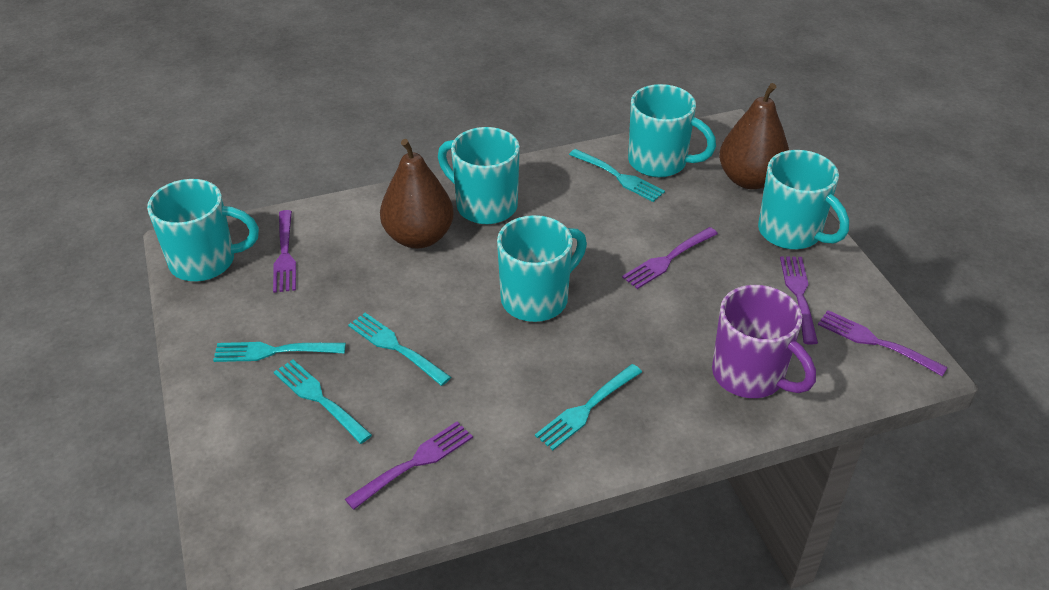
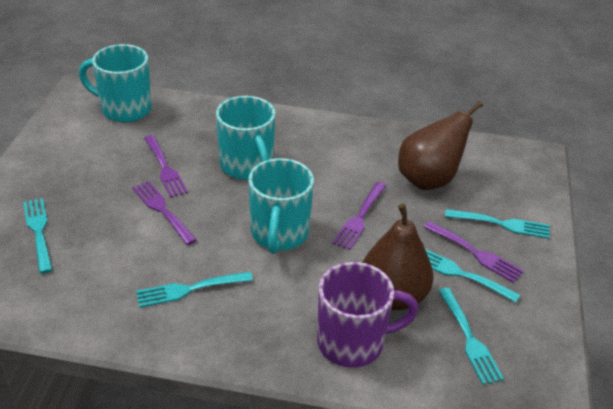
purple fork: 5 -> 4
turquoise mug: 5 -> 3

